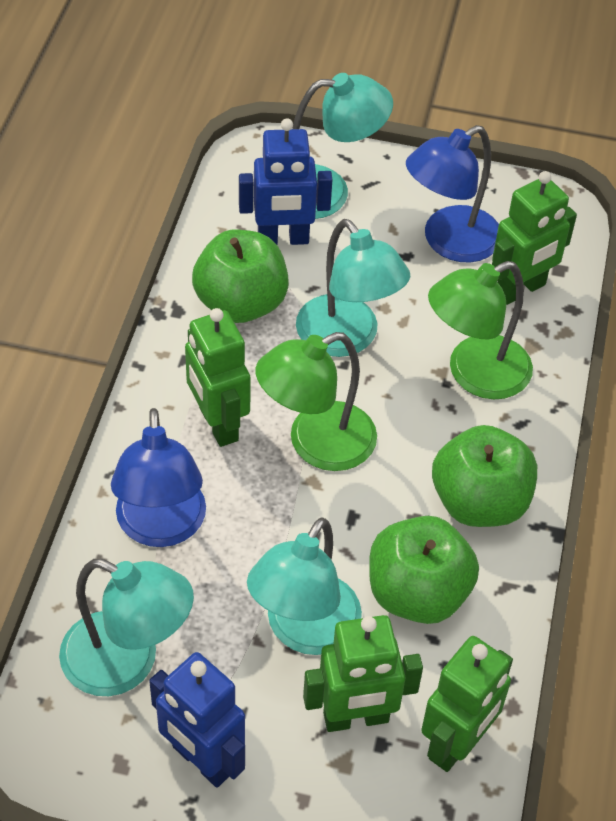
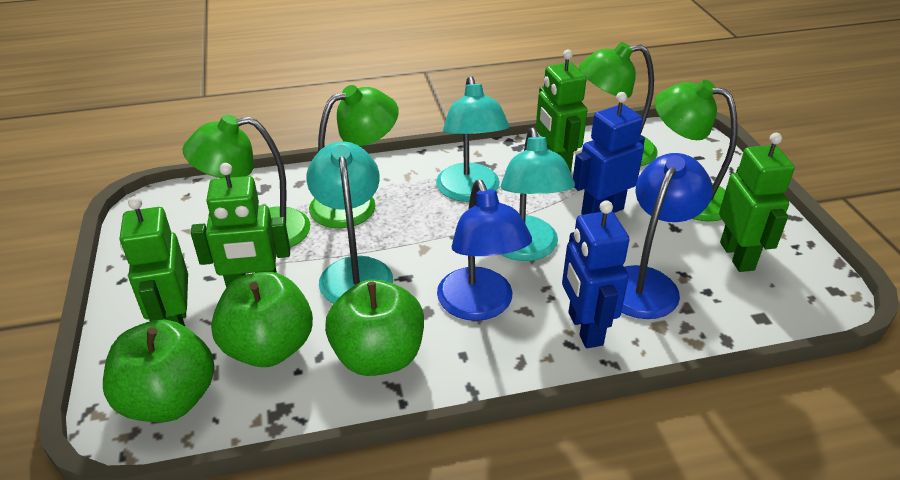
green lamp: 2 -> 4
turquoise lamp: 4 -> 3

